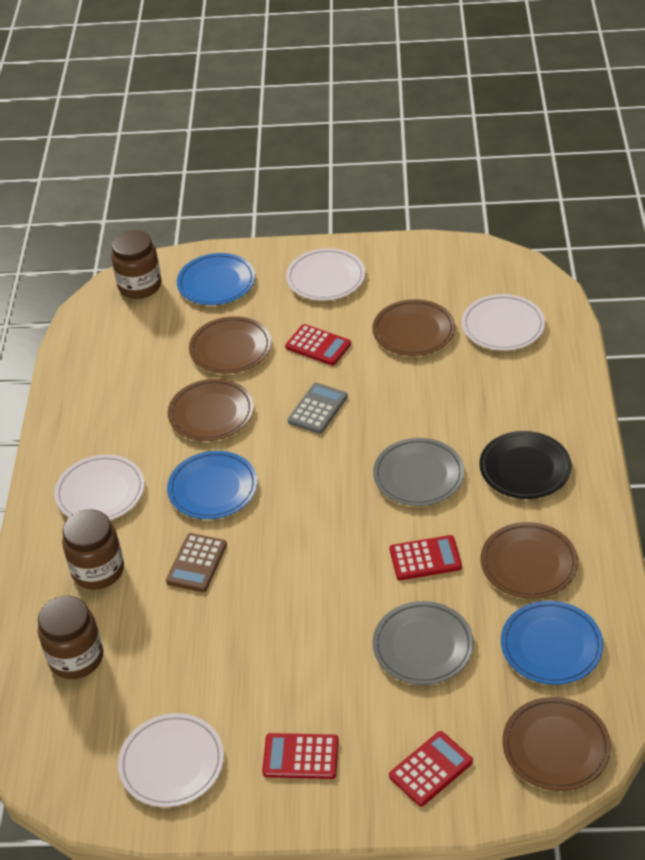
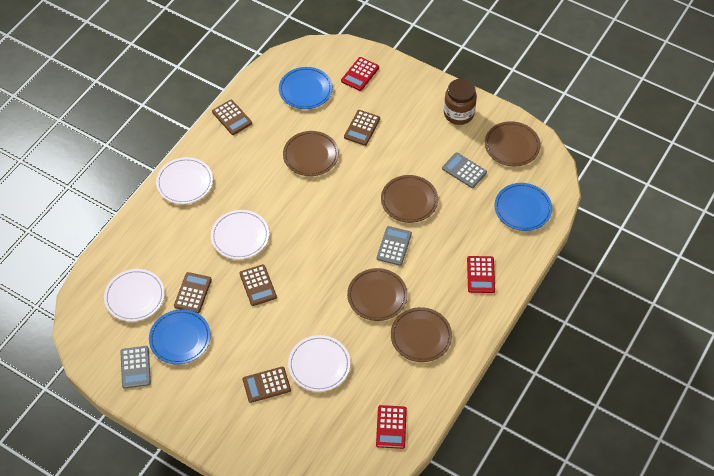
black plate: 1 -> 0
brown calculator: 1 -> 5
brown jar: 3 -> 1
grey calculator: 1 -> 3
grey plate: 2 -> 0
red calculator: 4 -> 3

